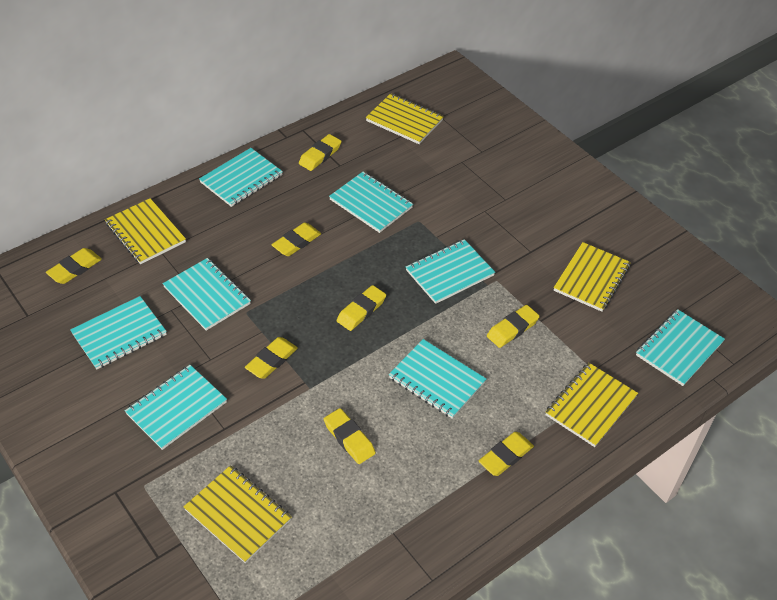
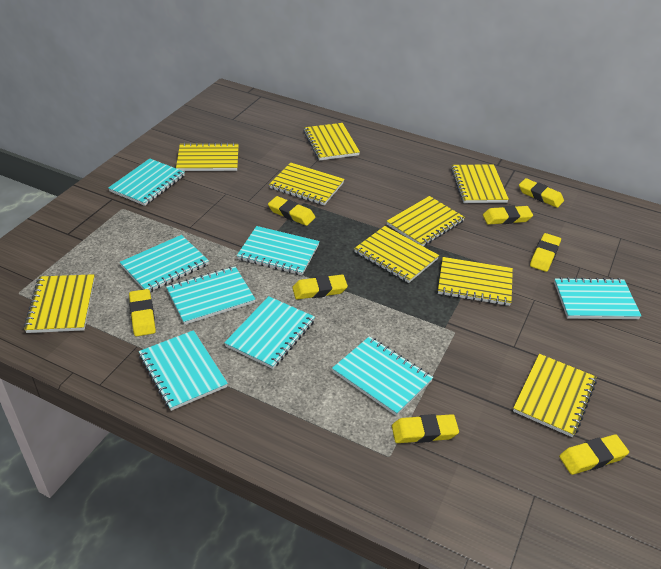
yellow notebook: 5 -> 9

